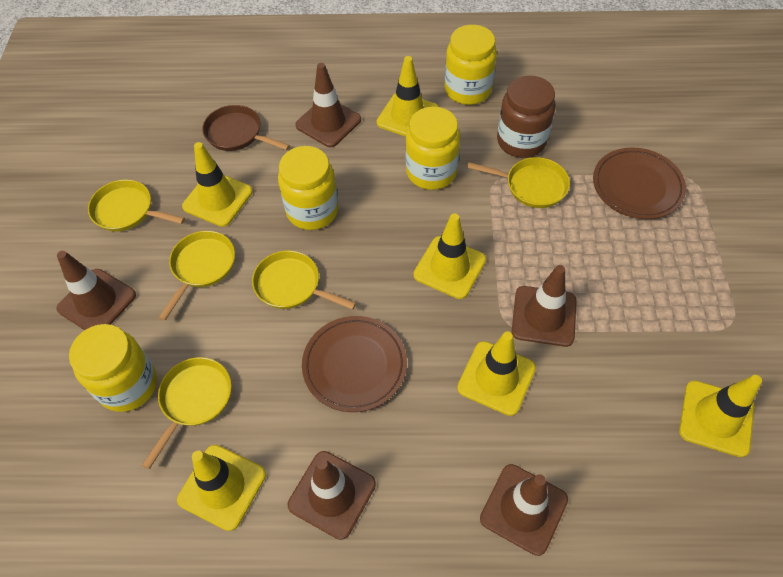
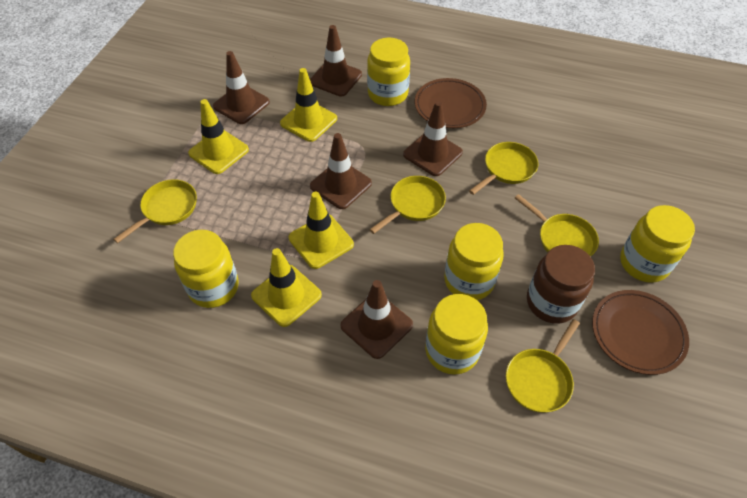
brown pan: 1 -> 0
yellow jar: 4 -> 5
yellow traffic cone: 6 -> 4

